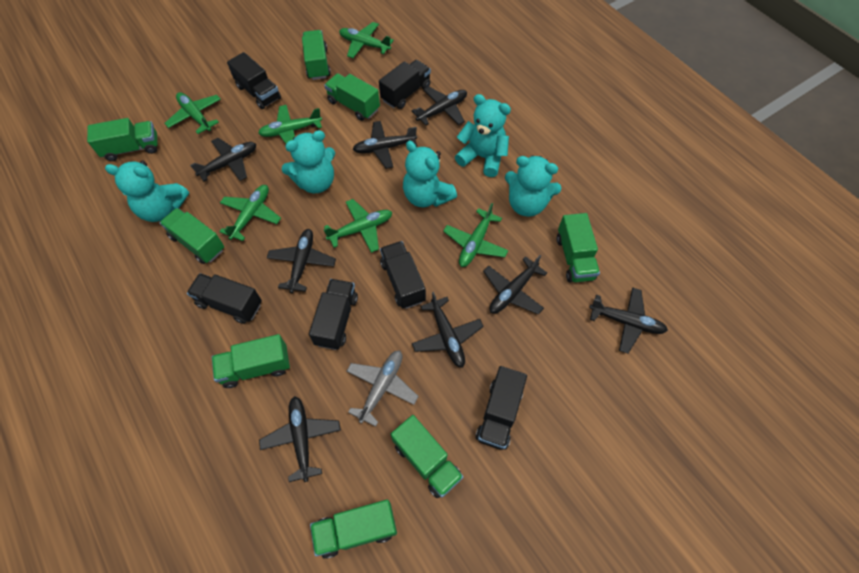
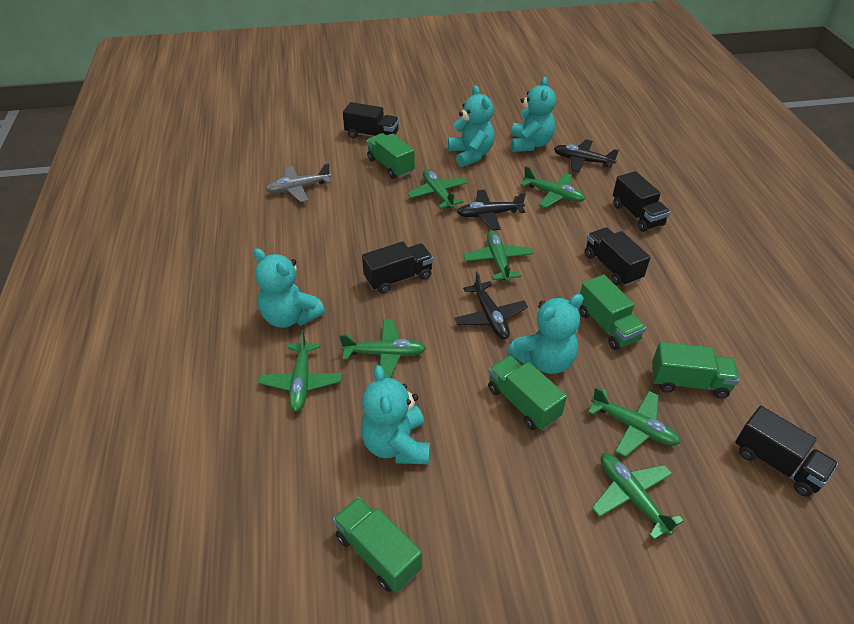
black plane: 8 -> 3
black truck: 6 -> 5
green plane: 6 -> 7
green truck: 8 -> 5

